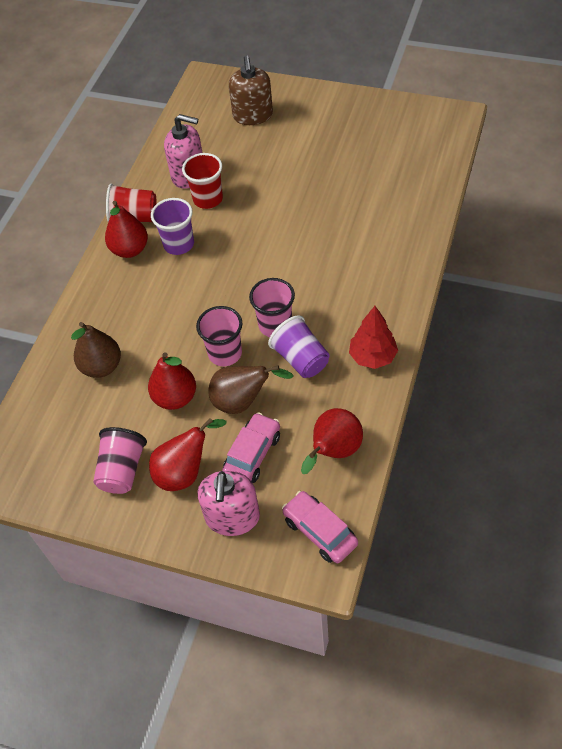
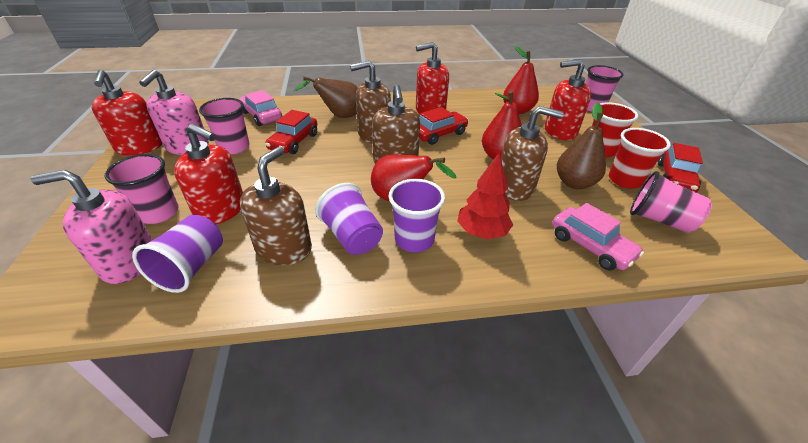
brown soap dispenser: 1 -> 4
pink cup: 3 -> 4
purple cup: 2 -> 3
red car: 0 -> 3
red pear: 4 -> 3
red soap dispenser: 0 -> 4

